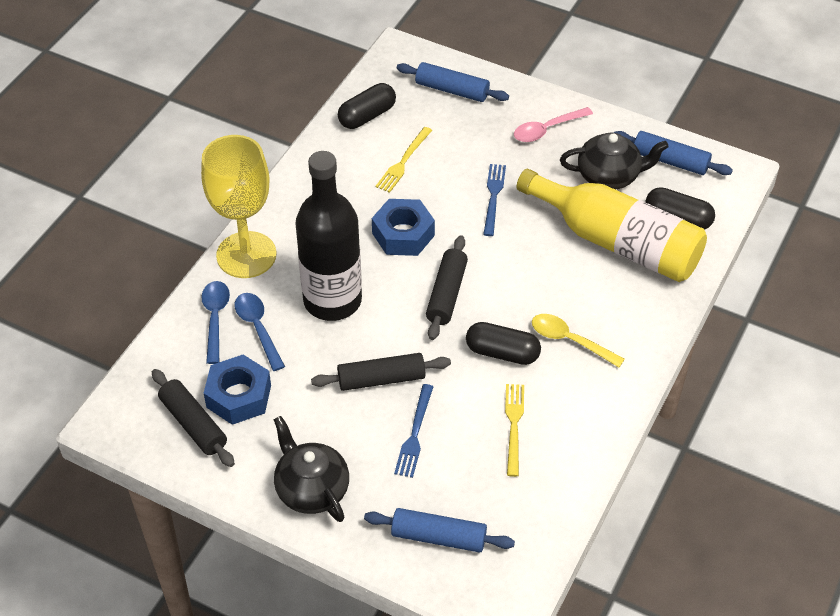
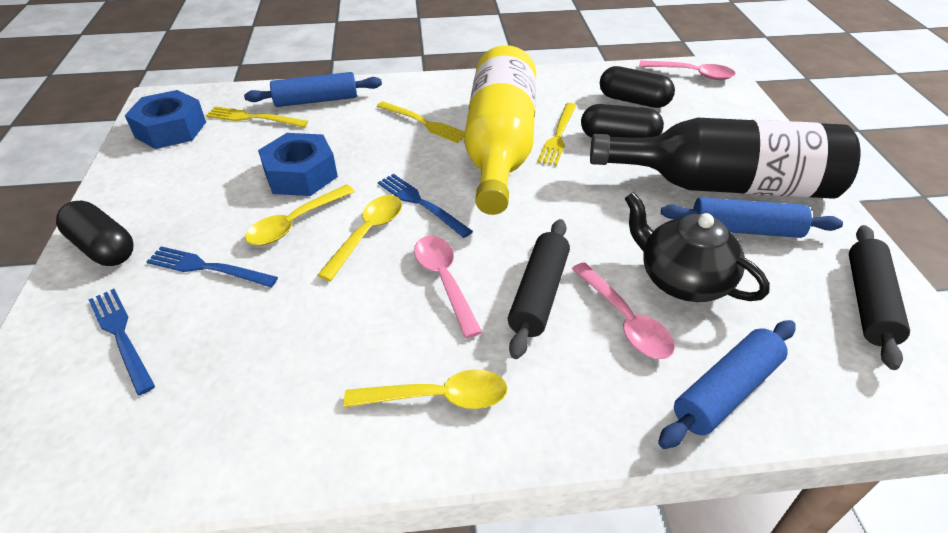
black rolling pin: 3 -> 2
black teapot: 2 -> 1
blue fork: 2 -> 3
blue spoon: 2 -> 0
pink spoon: 1 -> 3
yellow fork: 2 -> 3
yellow goblet: 1 -> 0
yellow spoon: 1 -> 3

